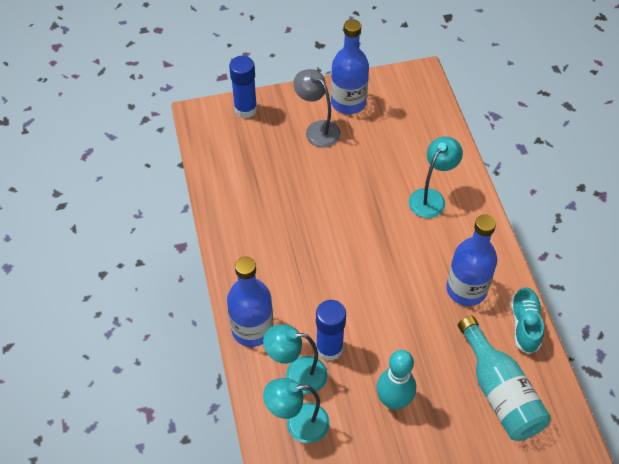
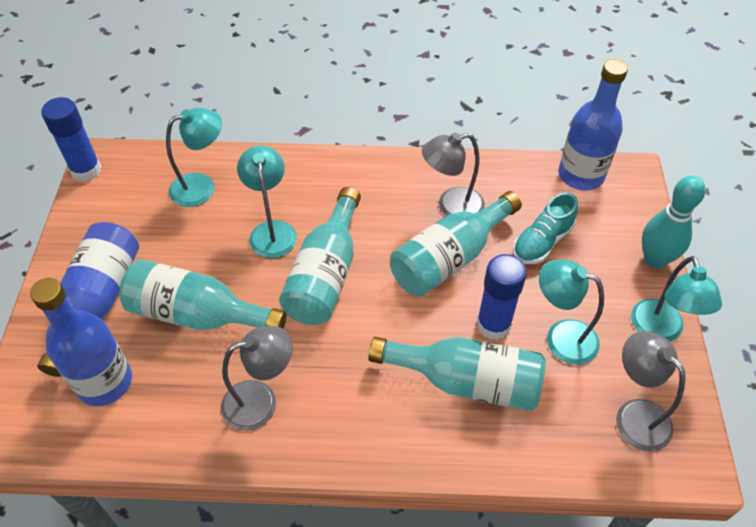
grey lamp: 1 -> 3
turquoise bottle: 1 -> 4
turquoise lamp: 3 -> 4

